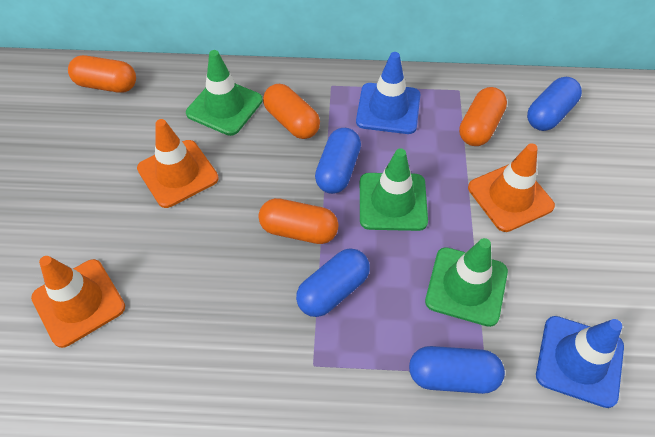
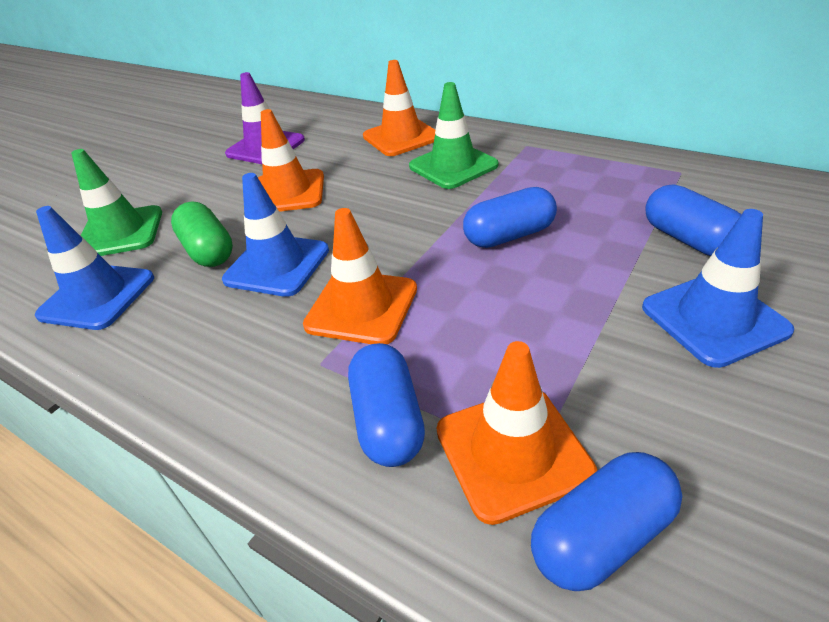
blue traffic cone: 2 -> 3
green capsule: 0 -> 1
green traffic cone: 3 -> 2
orange capsule: 4 -> 0
orange traffic cone: 3 -> 4
purple traffic cone: 0 -> 1

